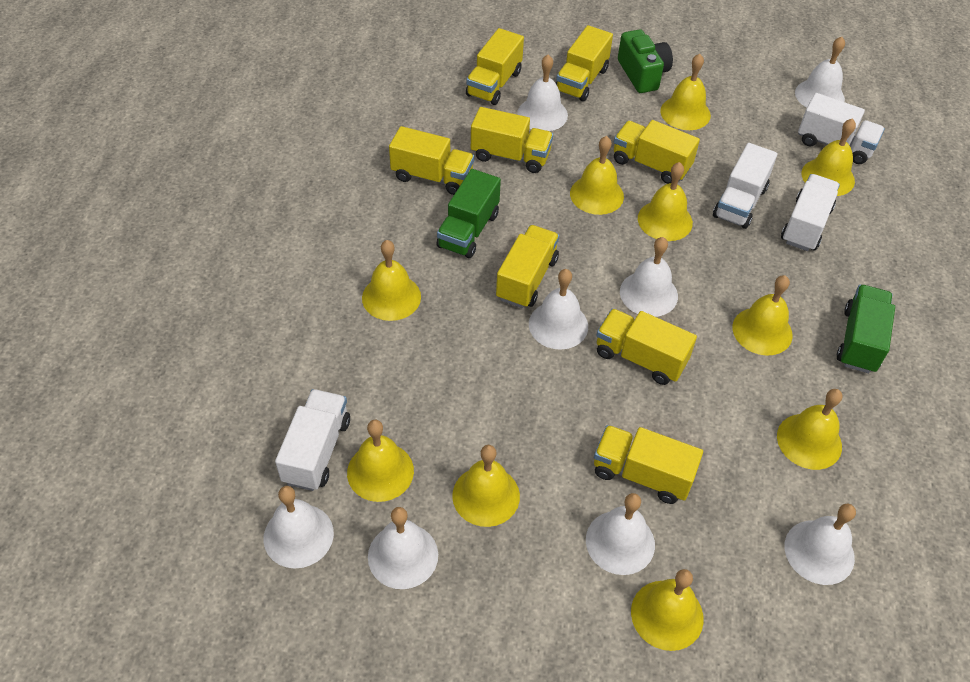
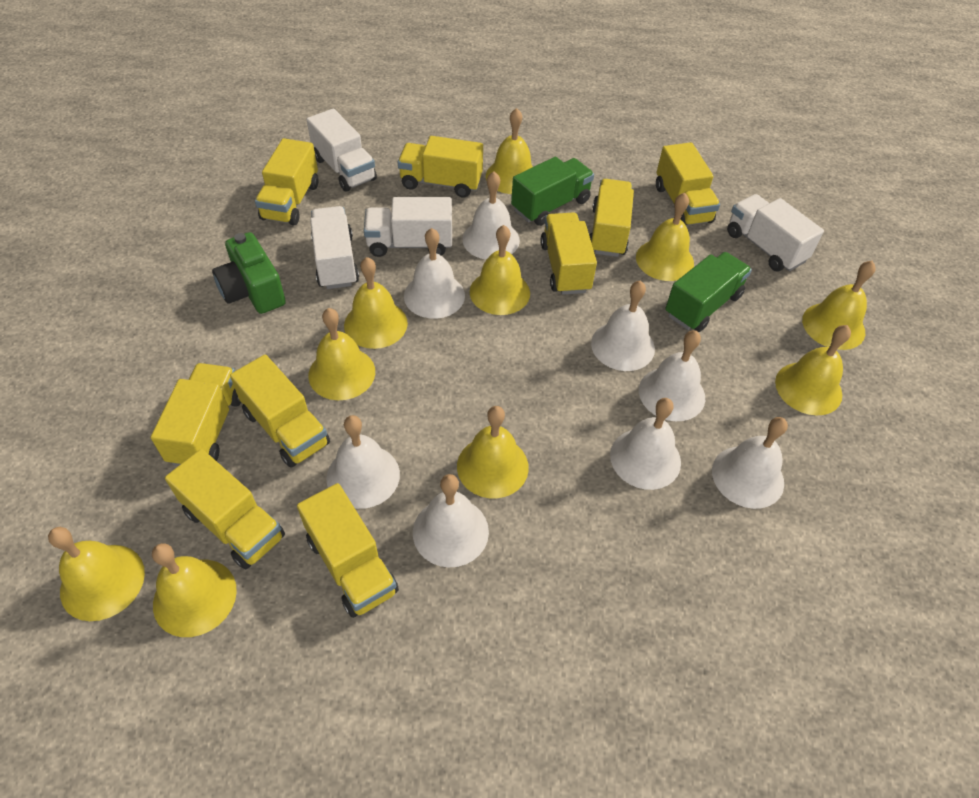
yellow truck: 8 -> 9

